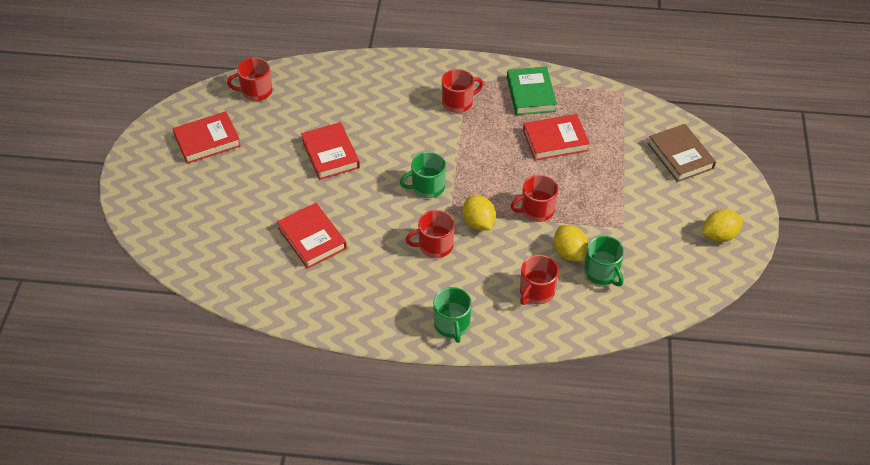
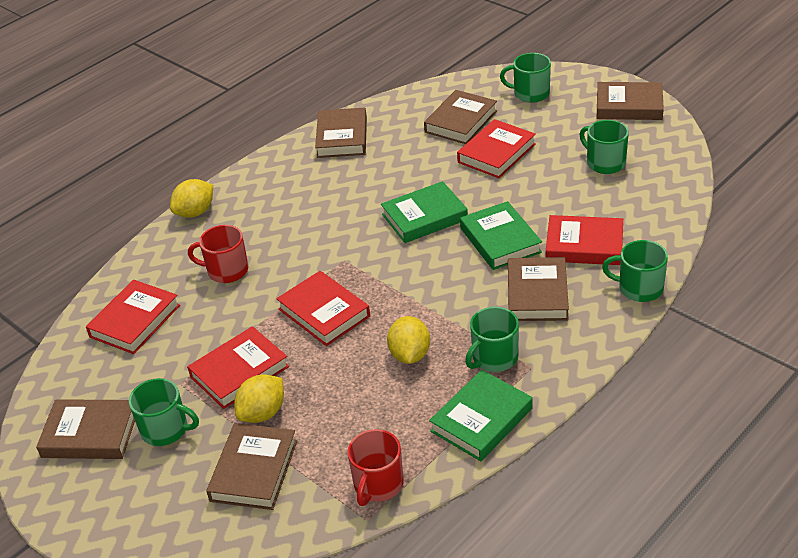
brown book: 1 -> 6
green book: 1 -> 3
green mug: 3 -> 5
red book: 4 -> 5
red mug: 5 -> 2

